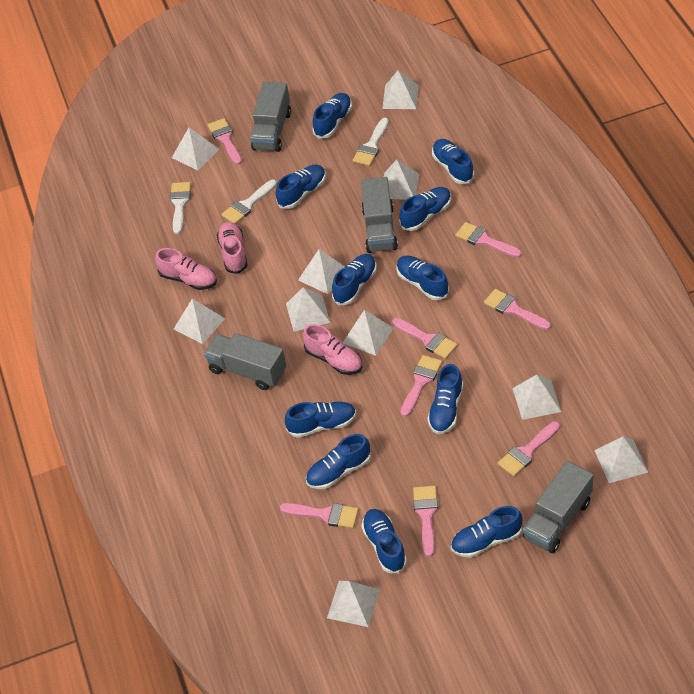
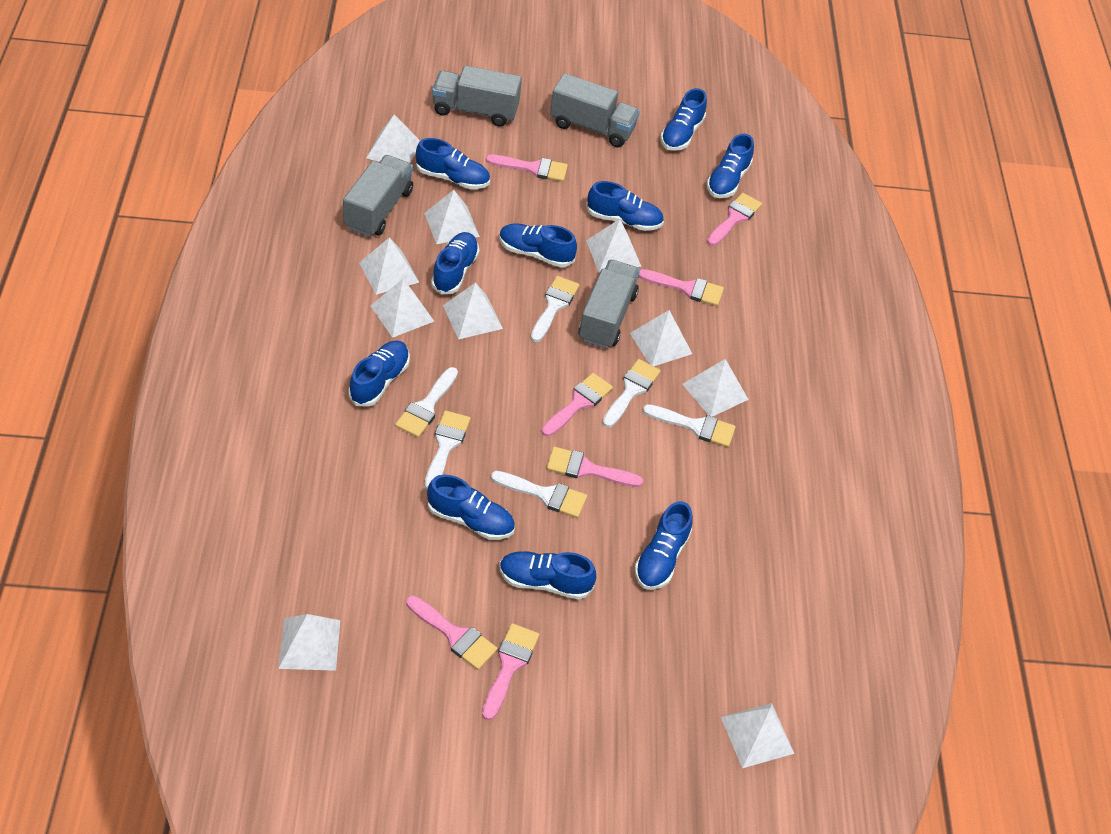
blue shoe: 11 -> 10
pink brush: 8 -> 7
pink shoe: 3 -> 0
white brush: 3 -> 6

